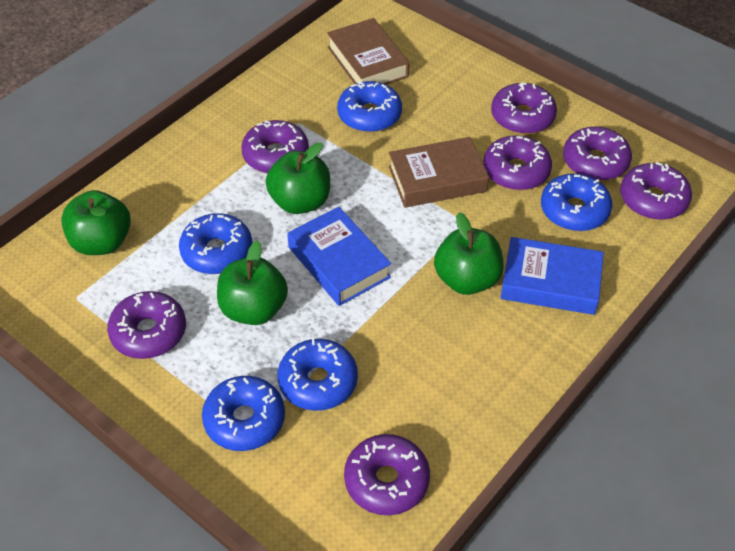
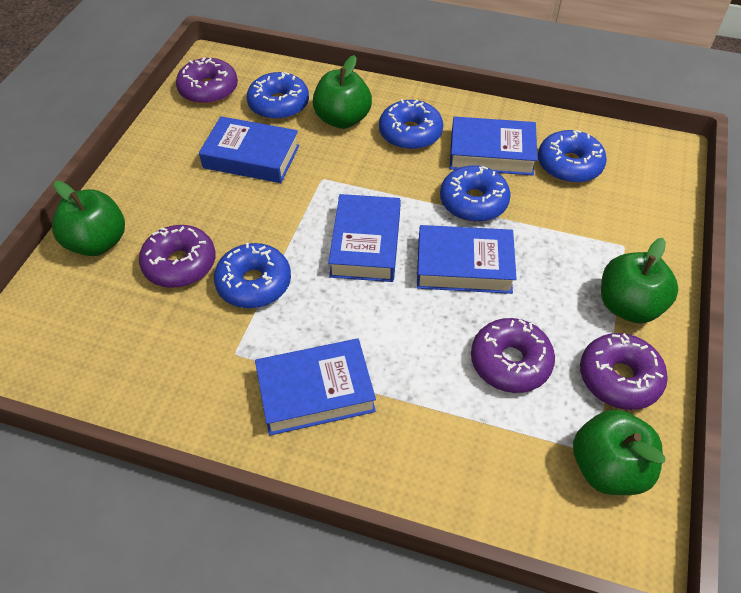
blue book: 2 -> 5
brown book: 2 -> 0
purple donut: 7 -> 4

